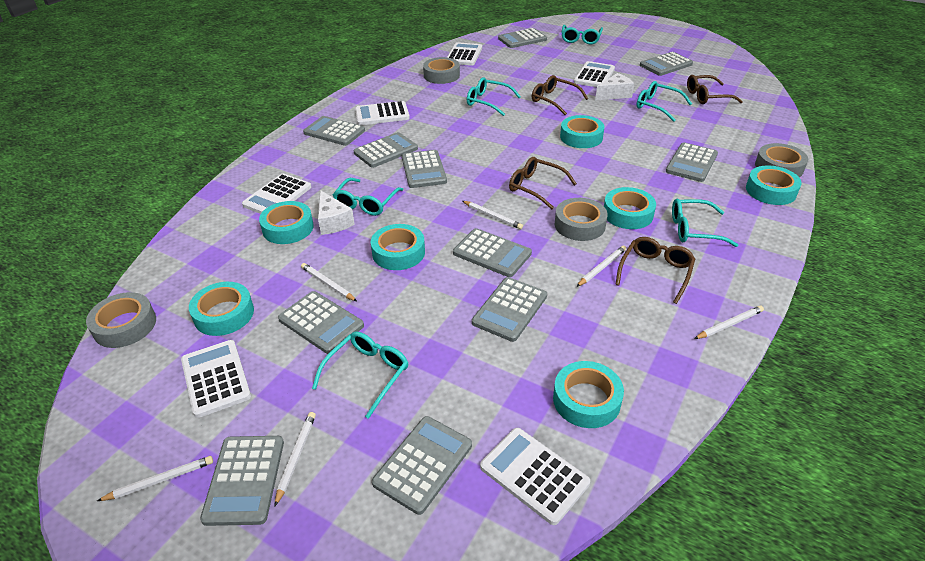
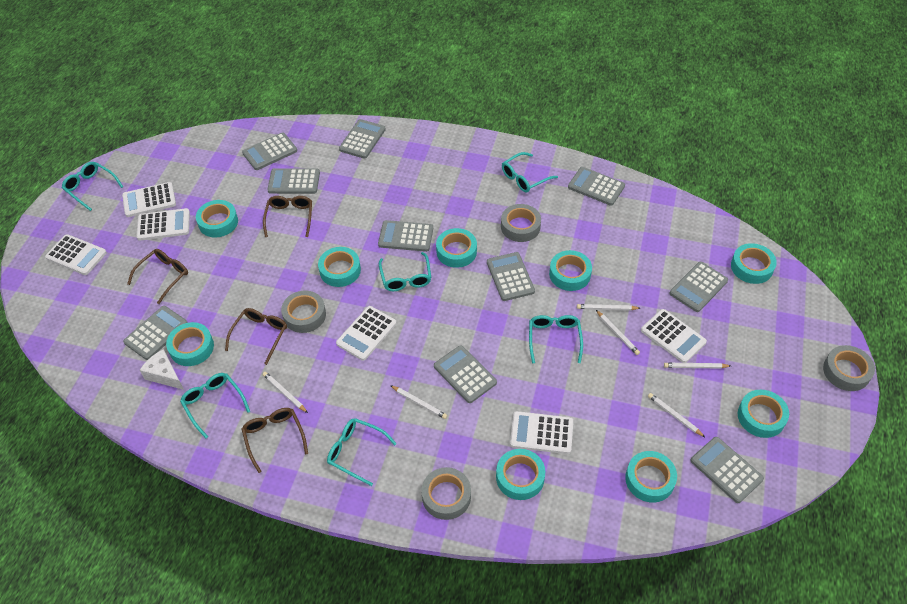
grey calculator: 11 -> 10
turquoise tape: 7 -> 9
white cheese: 2 -> 1

